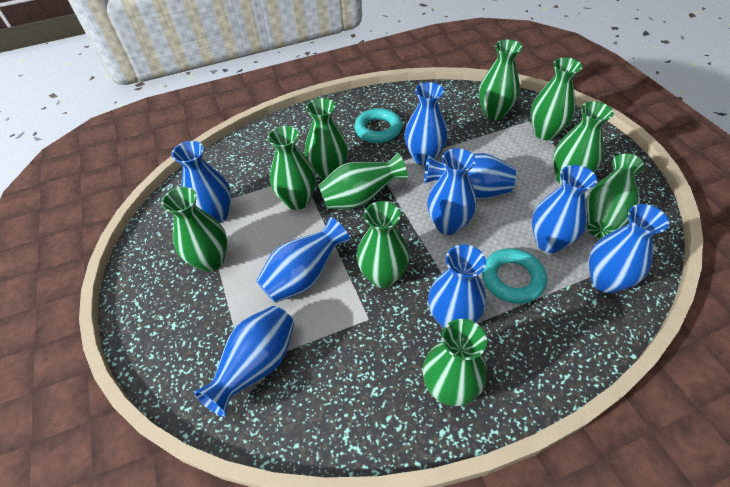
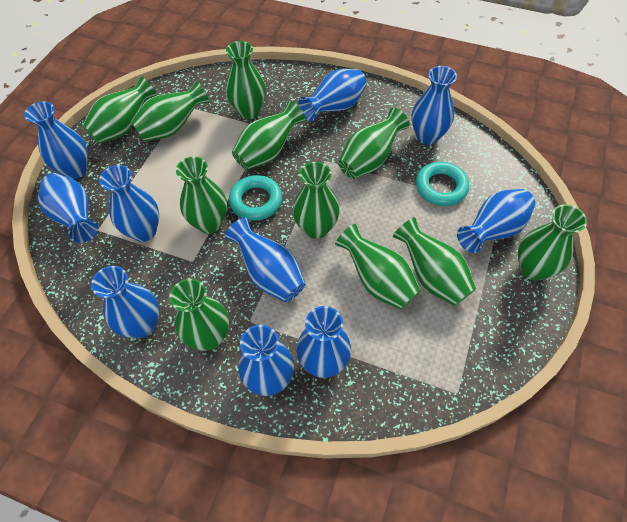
blue vase: 9 -> 10
green vase: 10 -> 11

